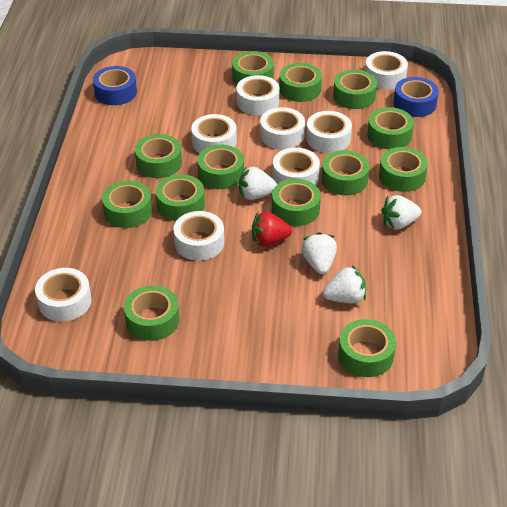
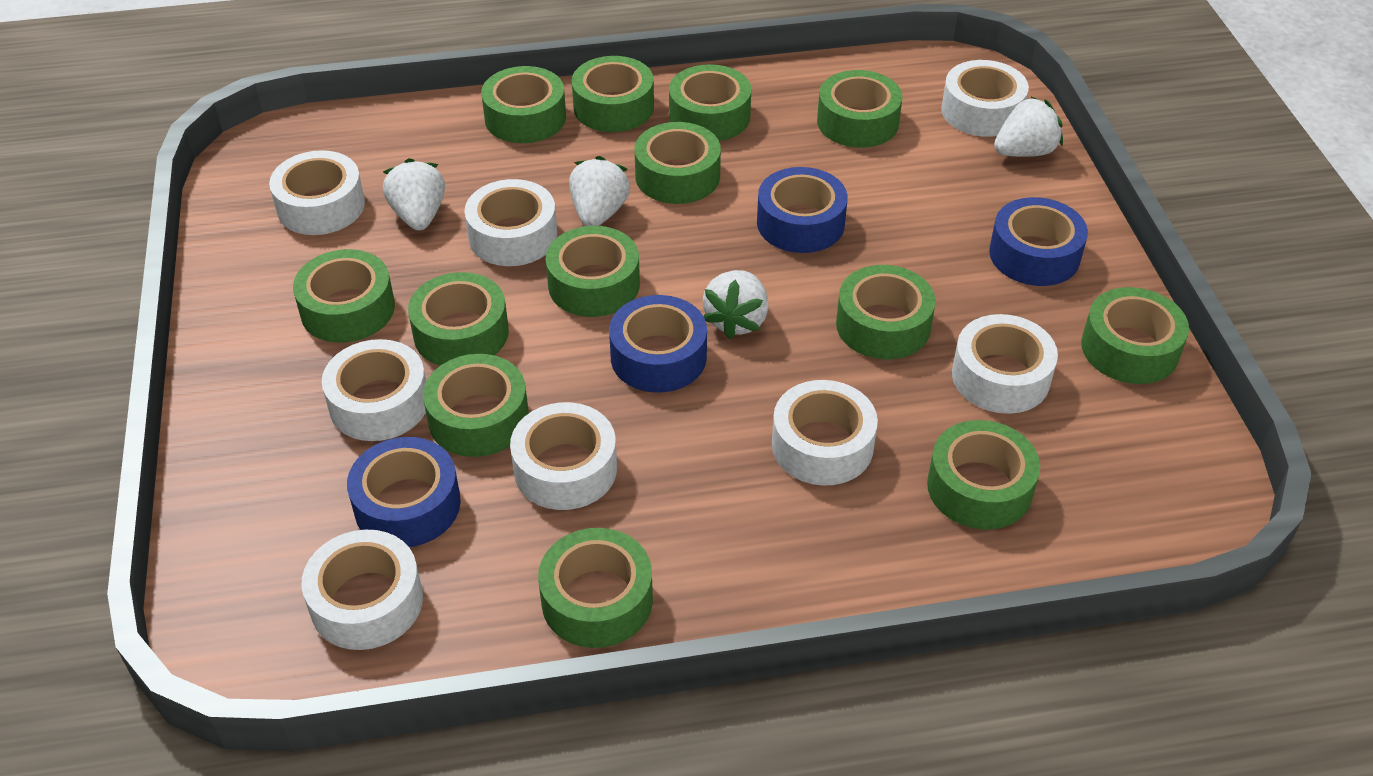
blue tape: 2 -> 4
red strawberry: 1 -> 0

